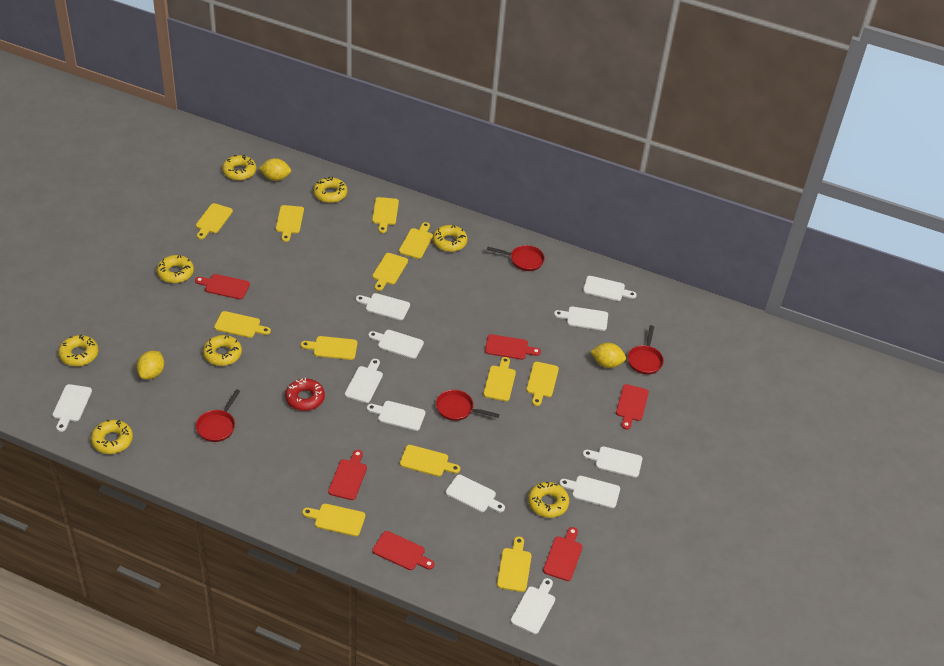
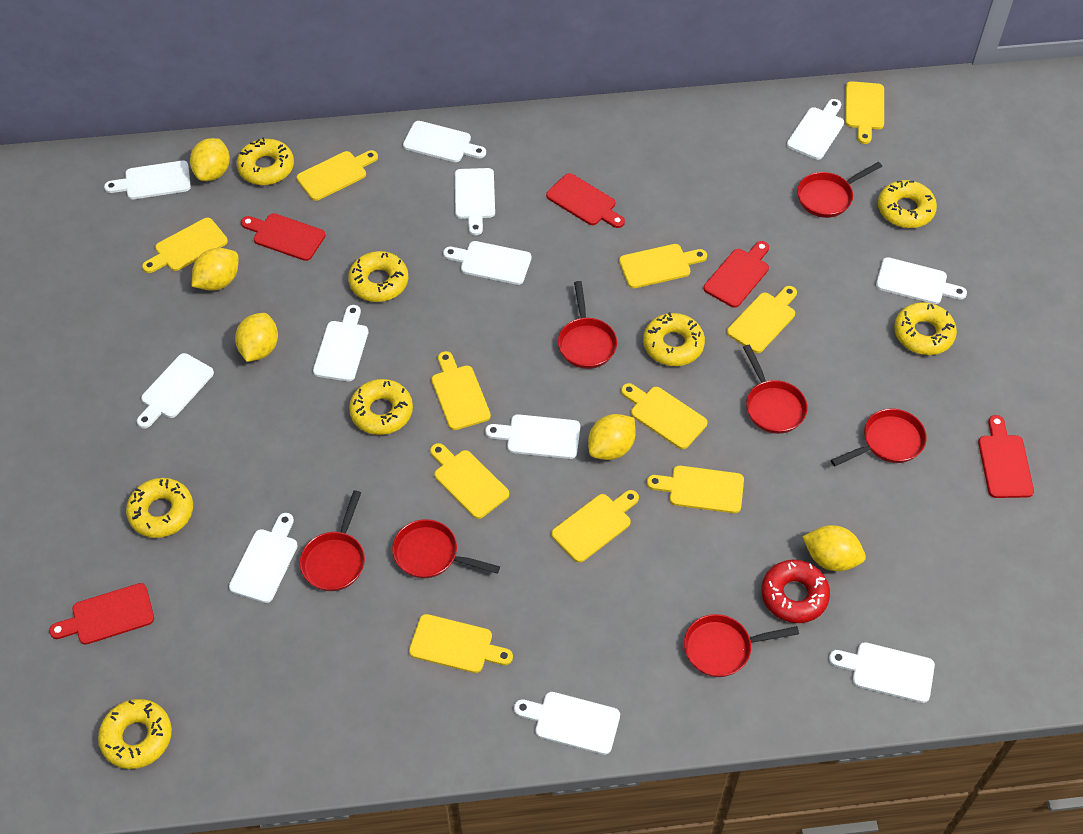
red cutting board: 6 -> 5
red pan: 4 -> 7
white cutting board: 11 -> 12
yellow cutting board: 12 -> 11
yellow lemon: 3 -> 5

